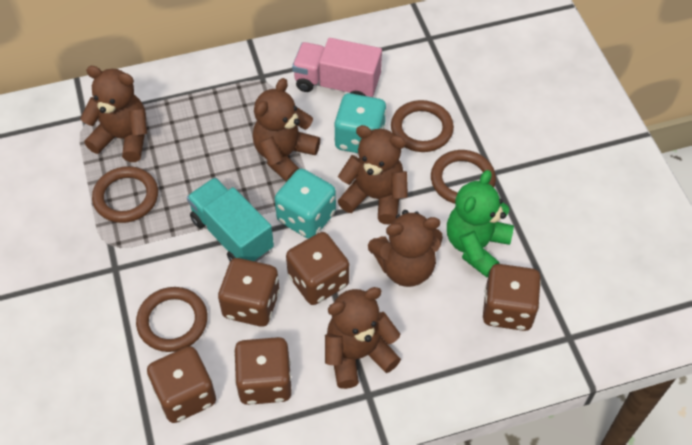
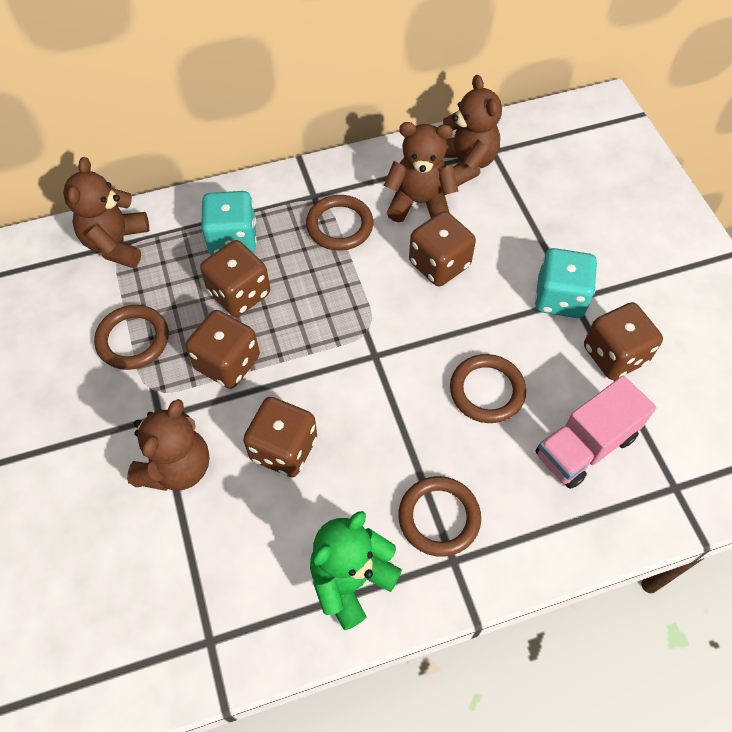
brown teddy bear: 5 -> 4
turquoise truck: 1 -> 0

